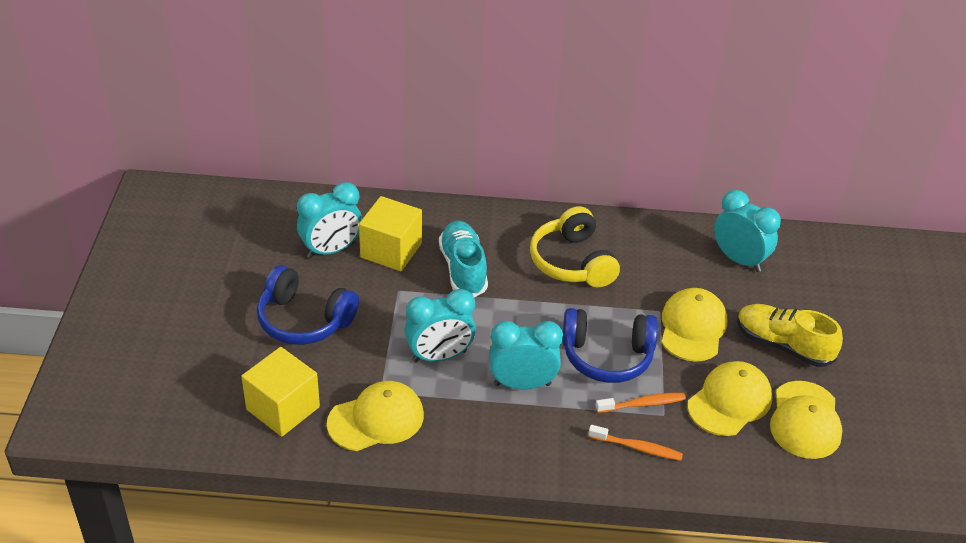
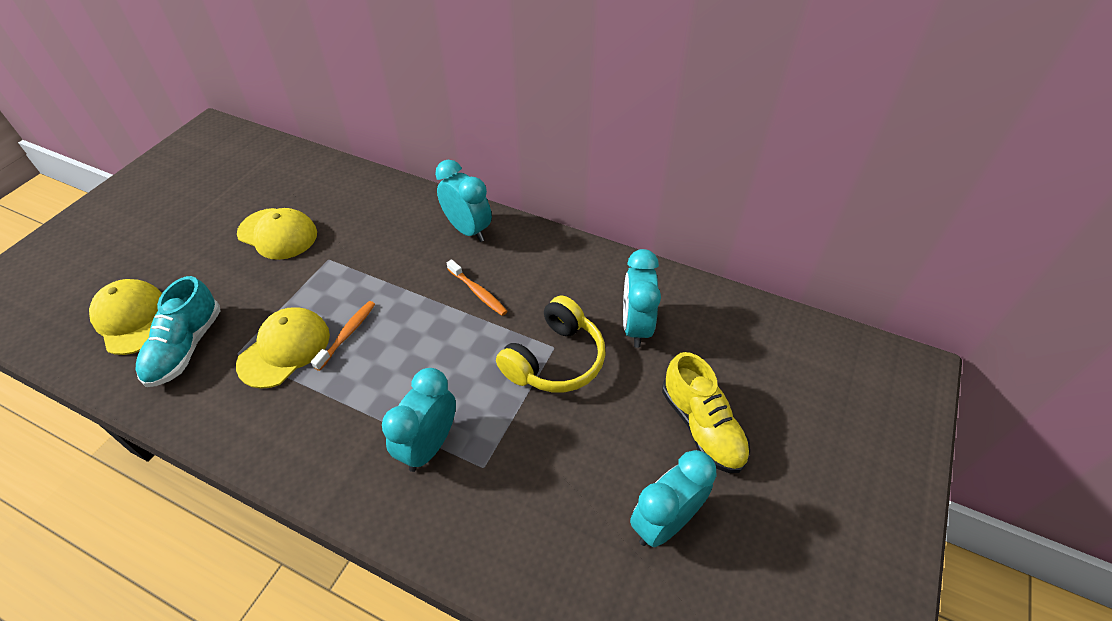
blue headphones: 2 -> 0
yellow cap: 4 -> 3
yellow cube: 2 -> 0

